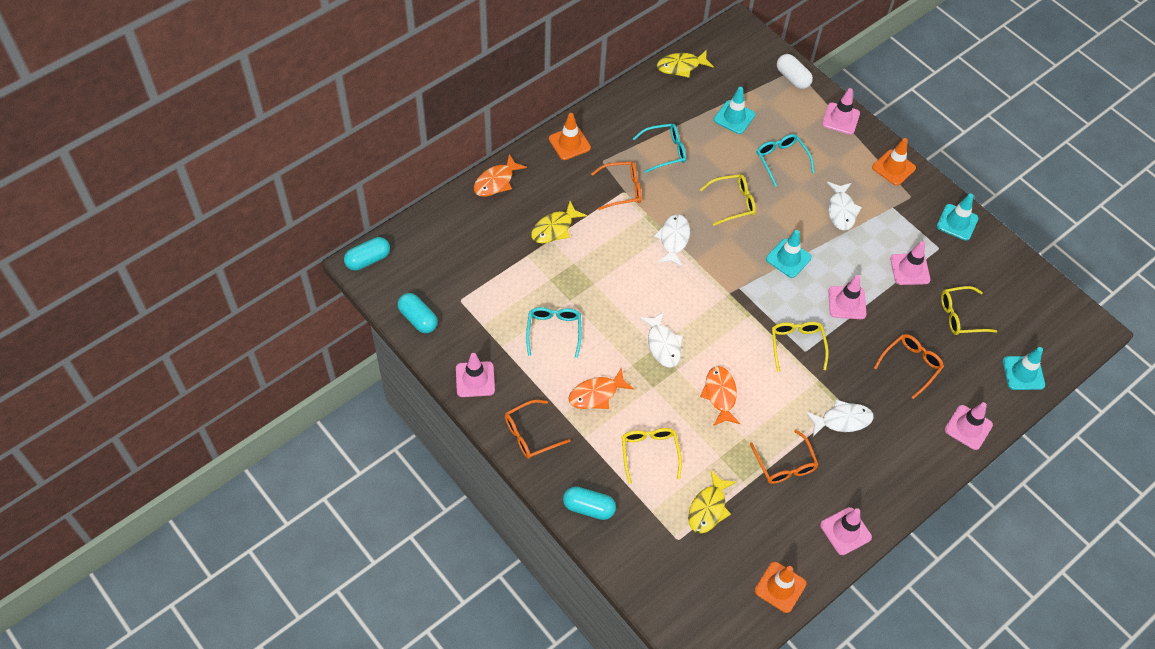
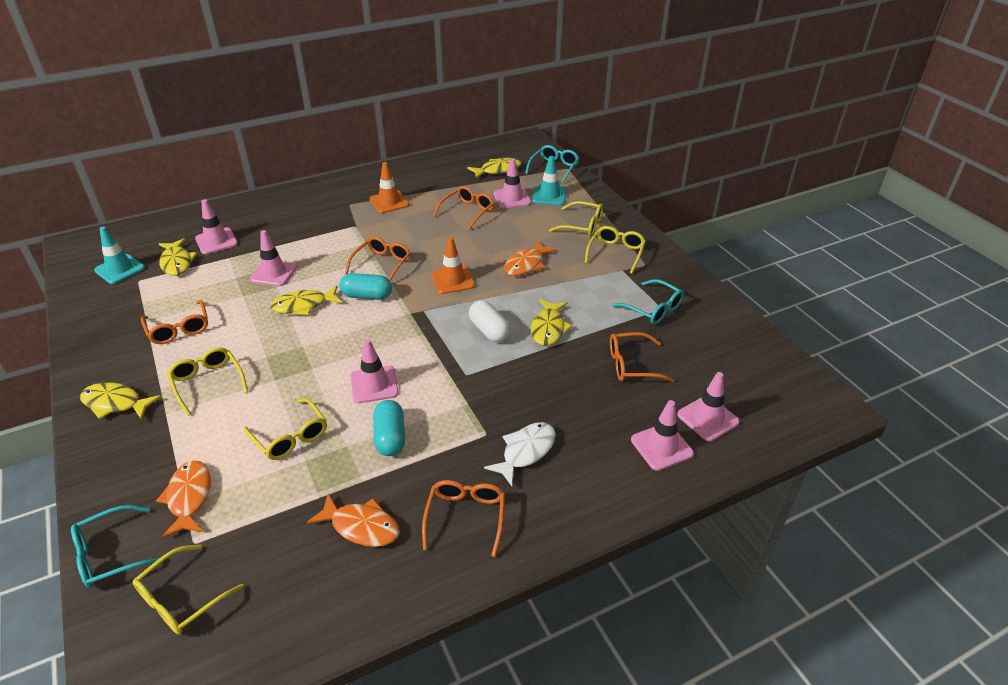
orange glasses: 4 -> 5
orange traffic cone: 3 -> 2
turquoise capsule: 3 -> 2
turquoise traffic cone: 4 -> 2
white fish: 4 -> 1
yellow fish: 3 -> 5
yellow glasses: 4 -> 5

